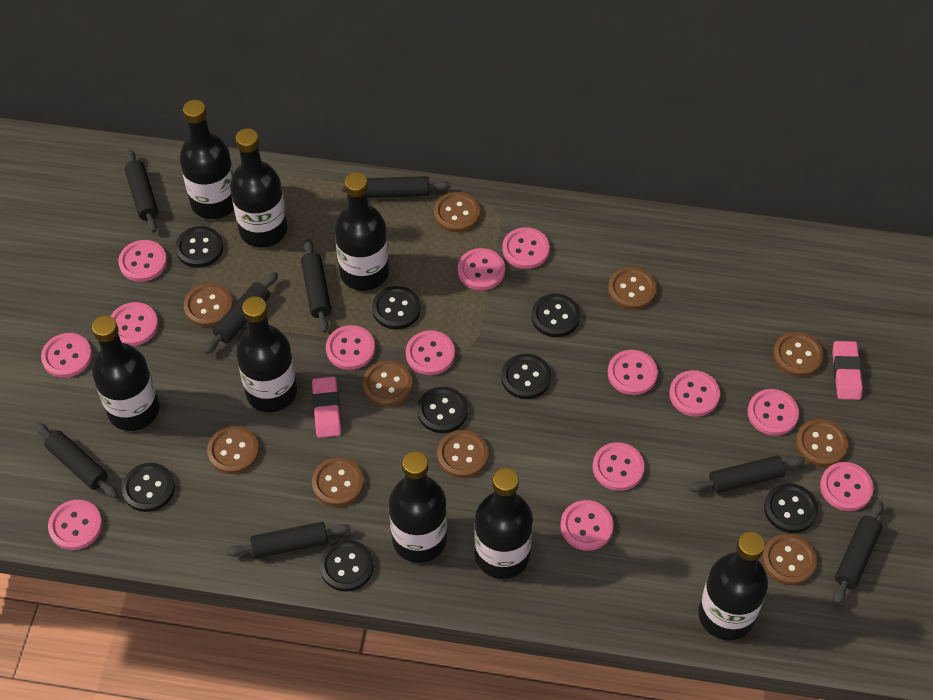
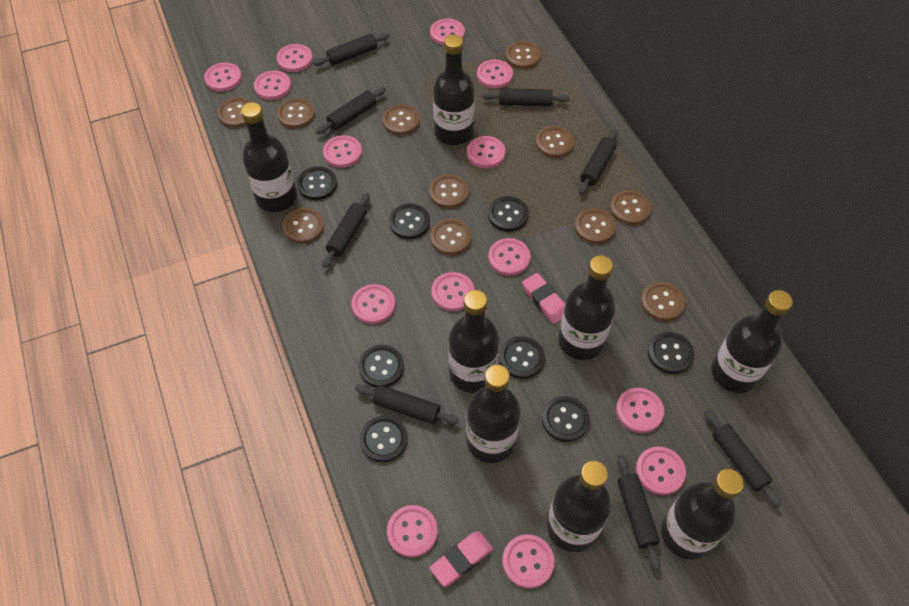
brown button: 10 -> 11

